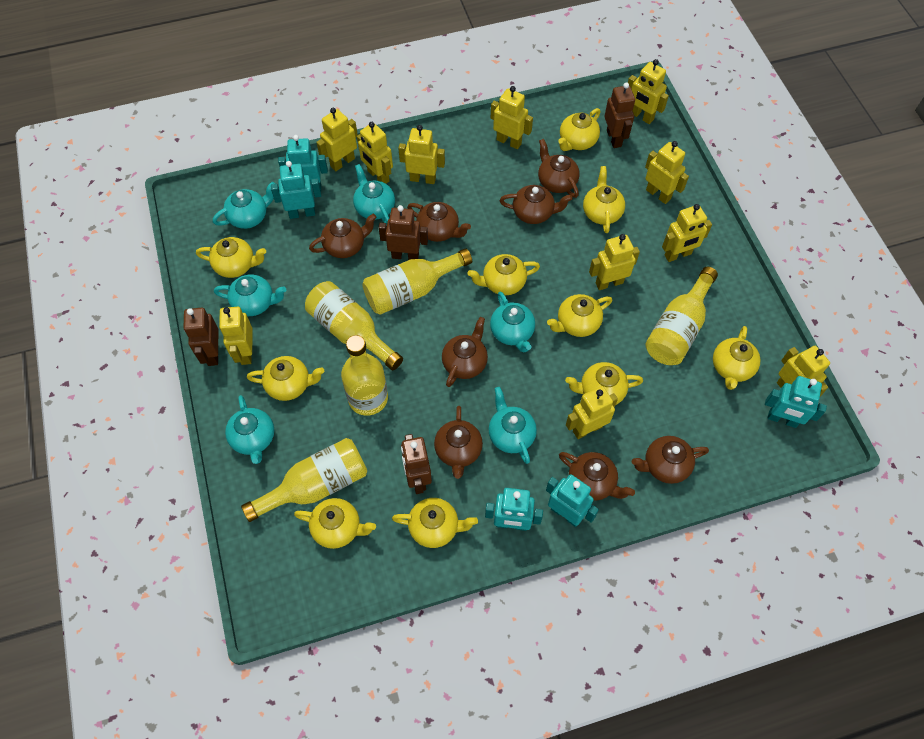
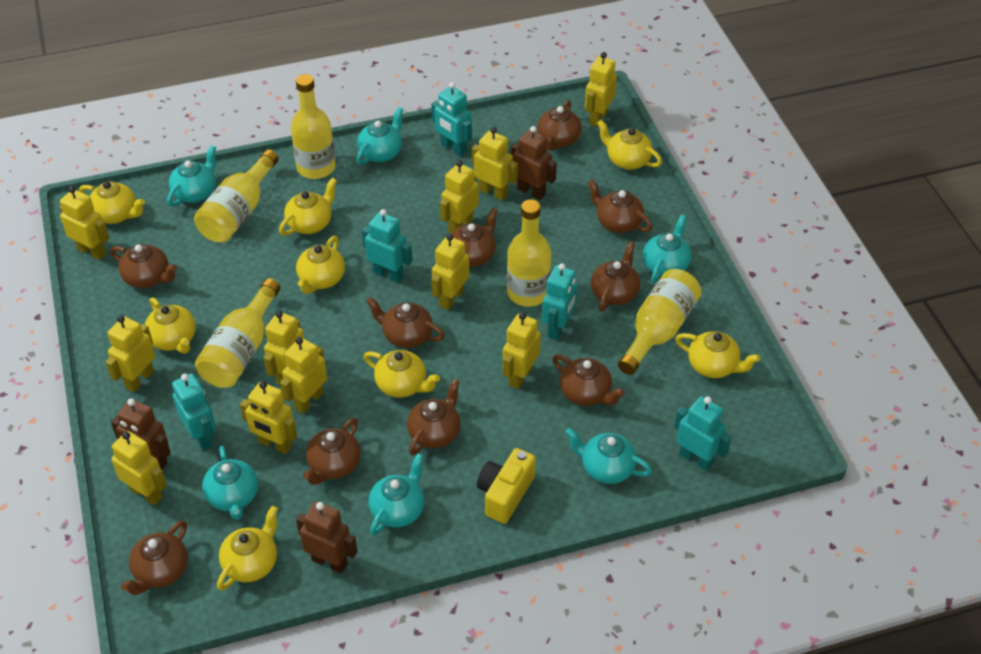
brown robot: 4 -> 3
brown teapot: 8 -> 10
yellow camera: 0 -> 1
yellow teapot: 10 -> 8

